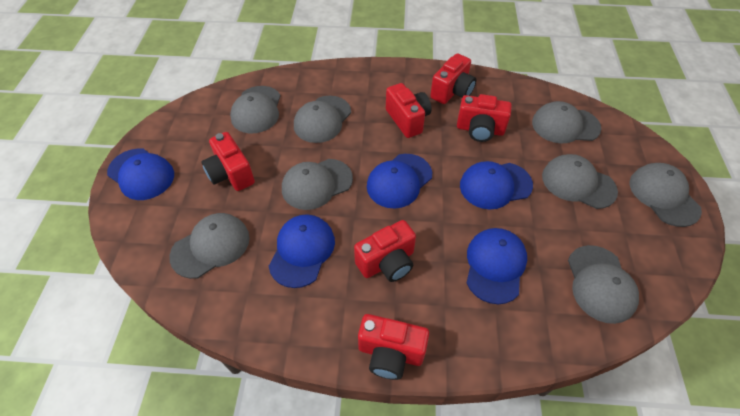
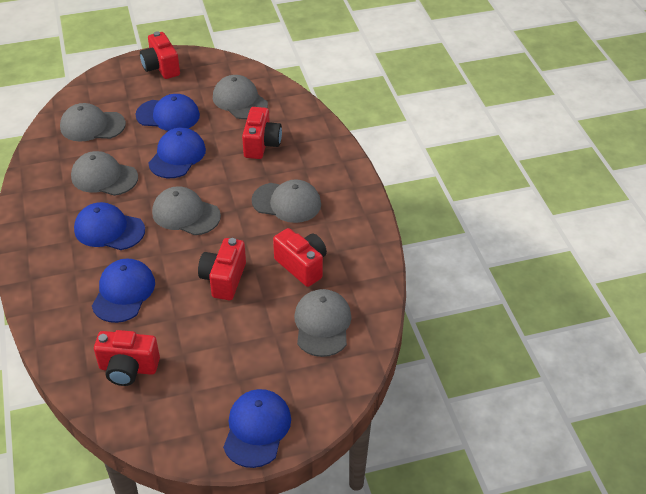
grey cap: 8 -> 6
red camera: 6 -> 5

